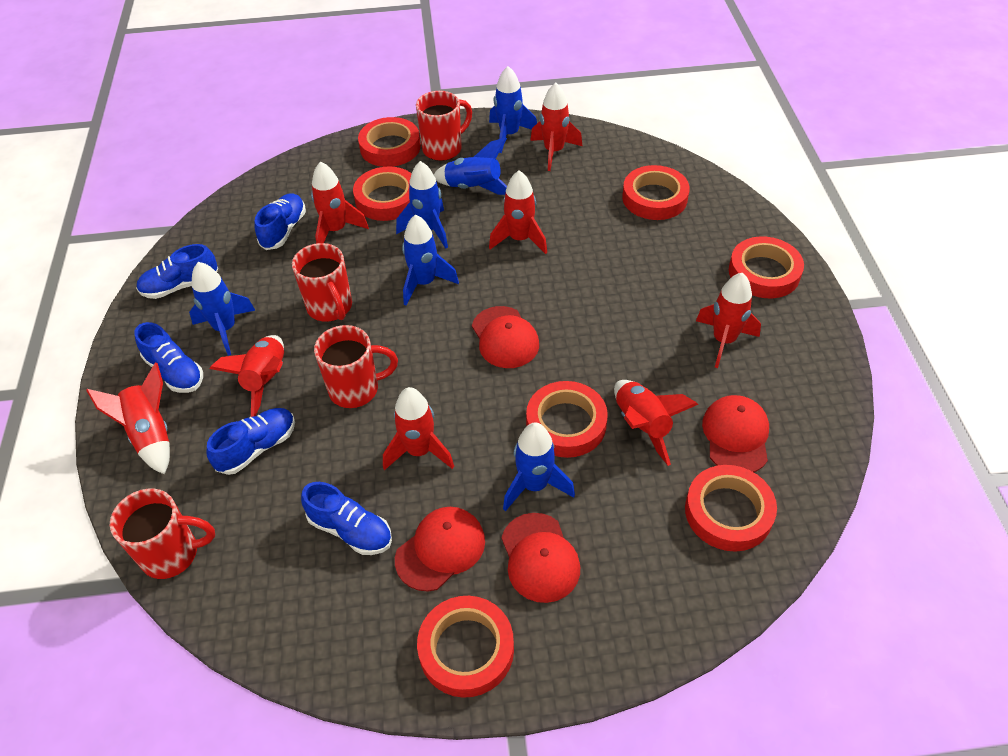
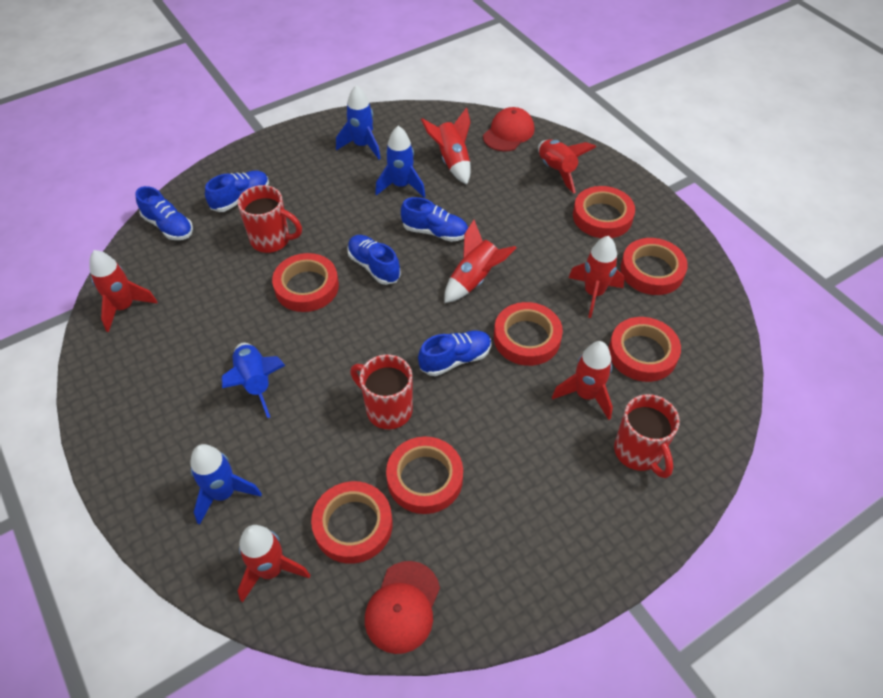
blue rocket: 6 -> 4
red cap: 4 -> 2
red mug: 4 -> 3
red rocket: 8 -> 7

